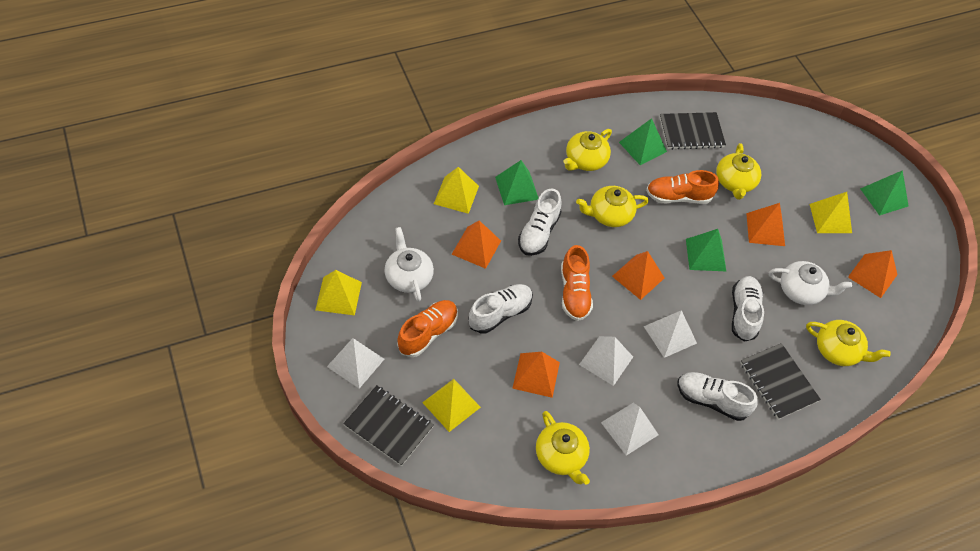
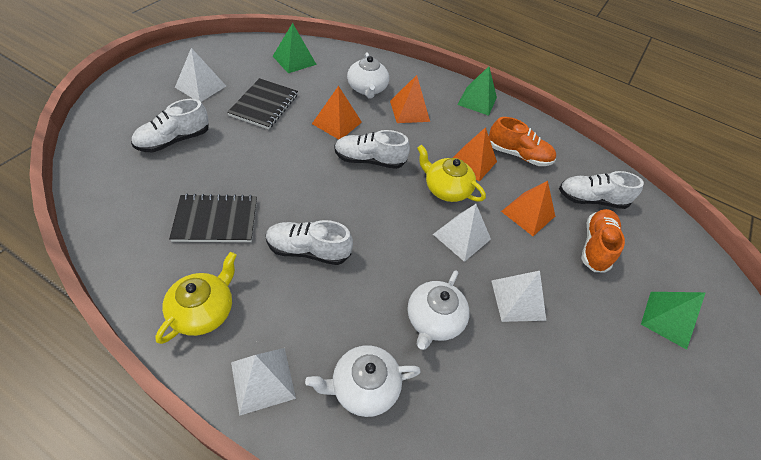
black notebook: 3 -> 2
green pyramid: 4 -> 3
orange pyramid: 5 -> 4
orange shoe: 3 -> 2
white teapot: 2 -> 3
yellow pyramid: 4 -> 0
yellow teapot: 5 -> 2

